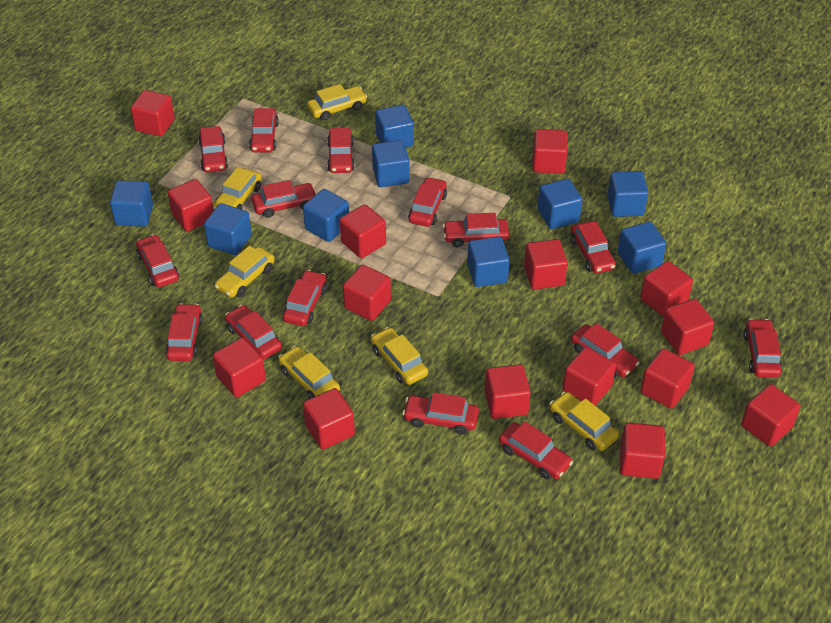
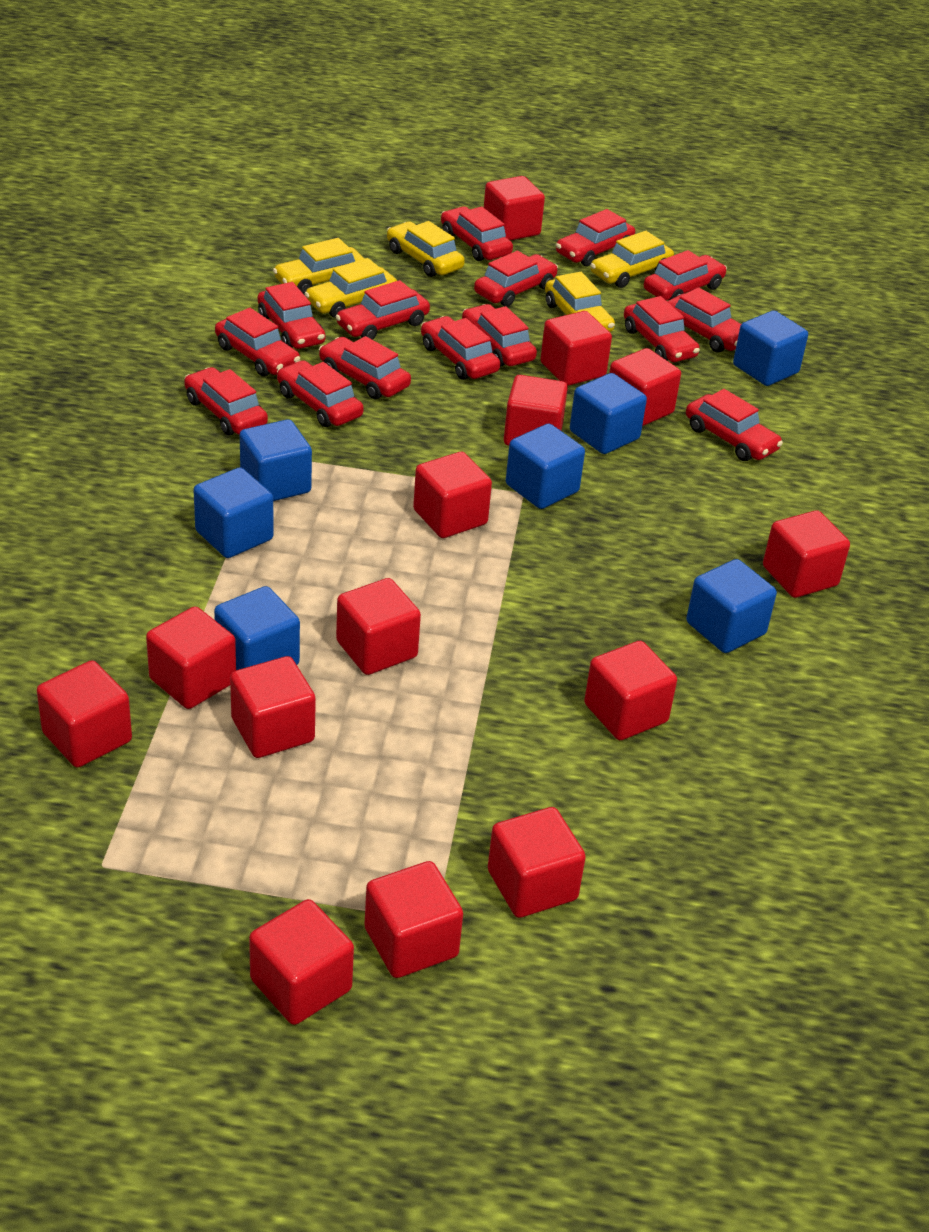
blue cube: 9 -> 7
red cube: 15 -> 14
yellow car: 6 -> 5

